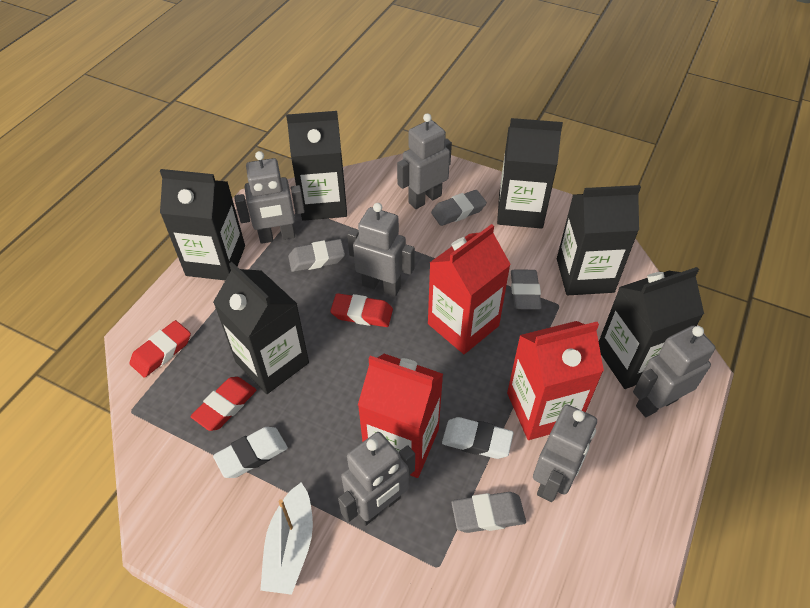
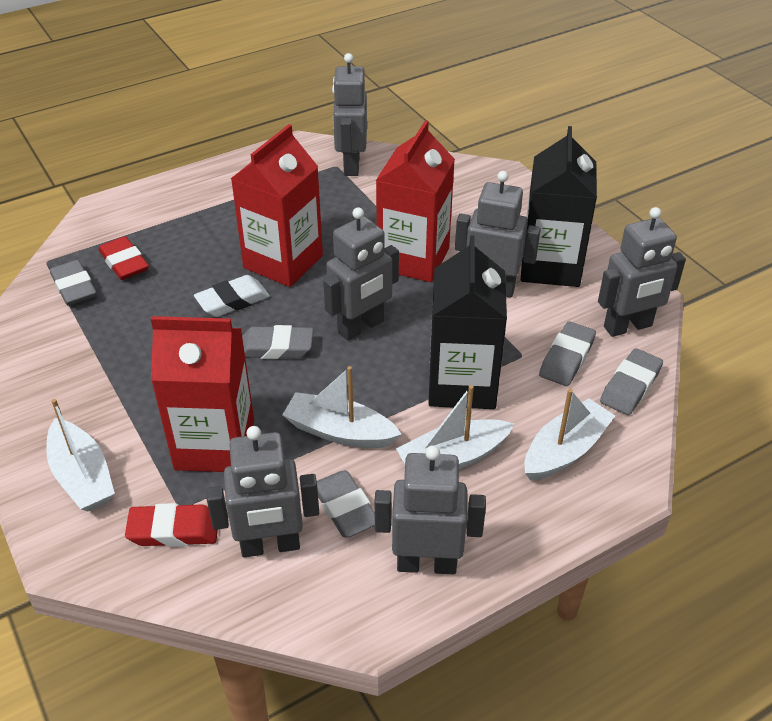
black carton: 6 -> 2
grey eraser: 4 -> 5
red eraser: 3 -> 2
white boat: 1 -> 4
white eraser: 2 -> 1

